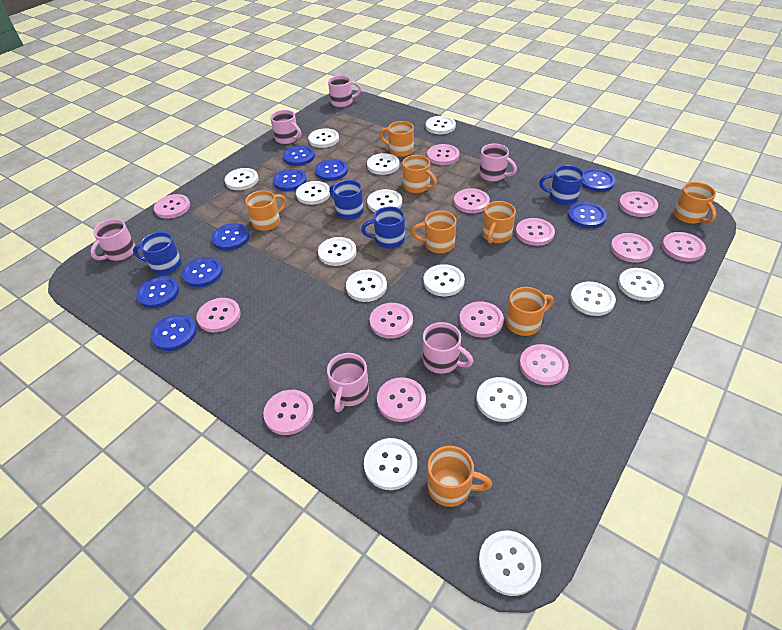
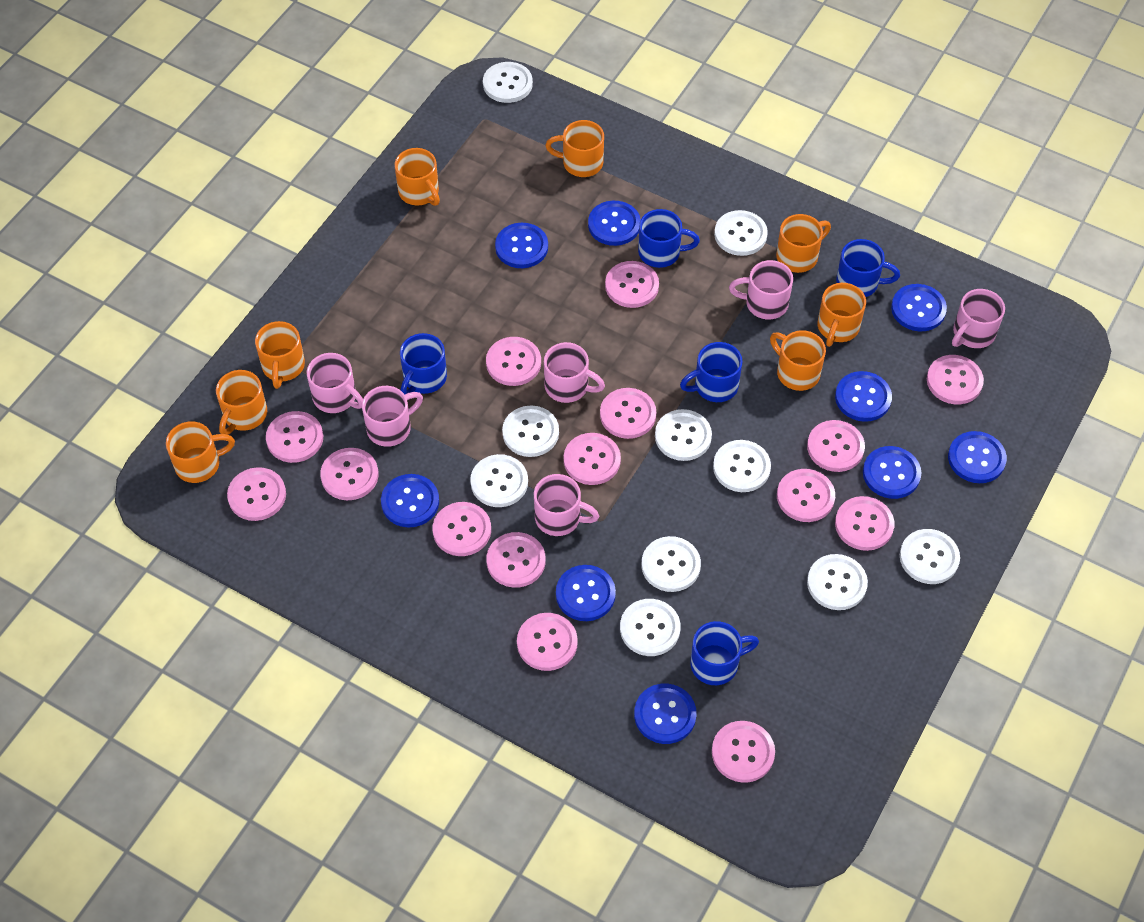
blue mug: 4 -> 5
pink button: 13 -> 15
white button: 14 -> 10

